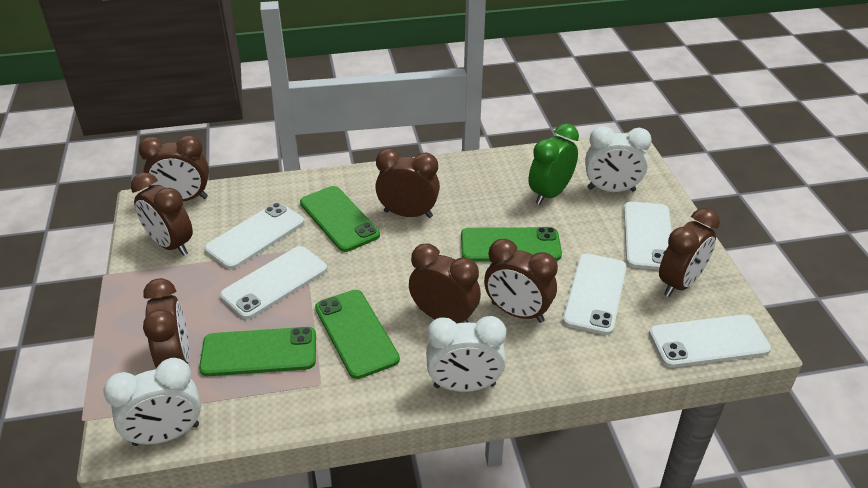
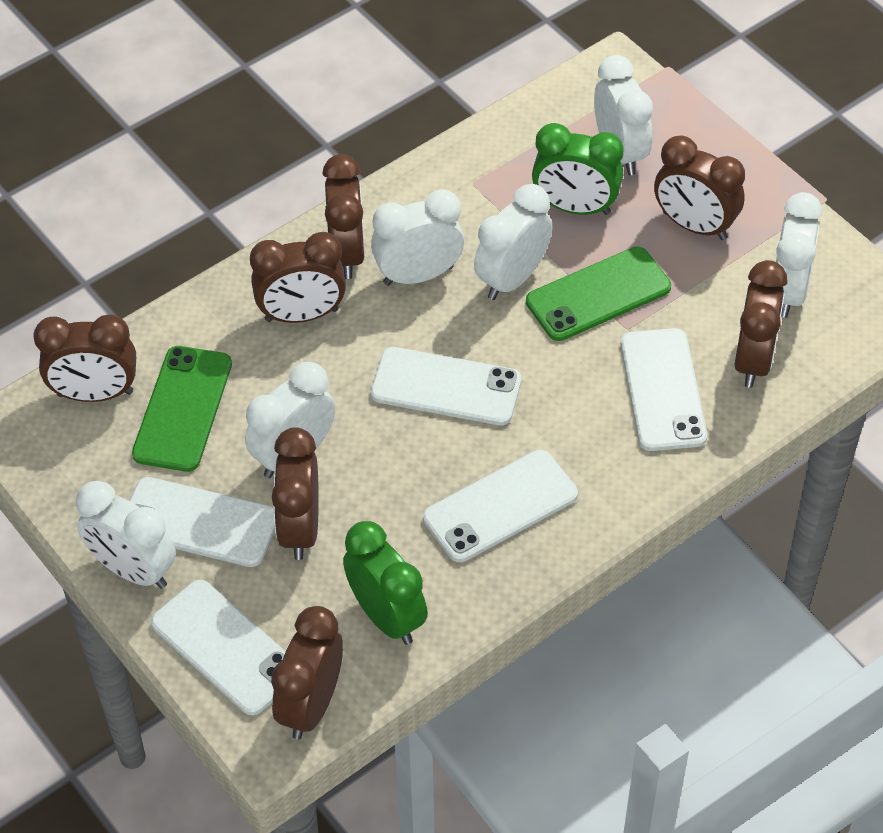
green clock: 1 -> 2
green phone: 4 -> 2
white clock: 3 -> 6

